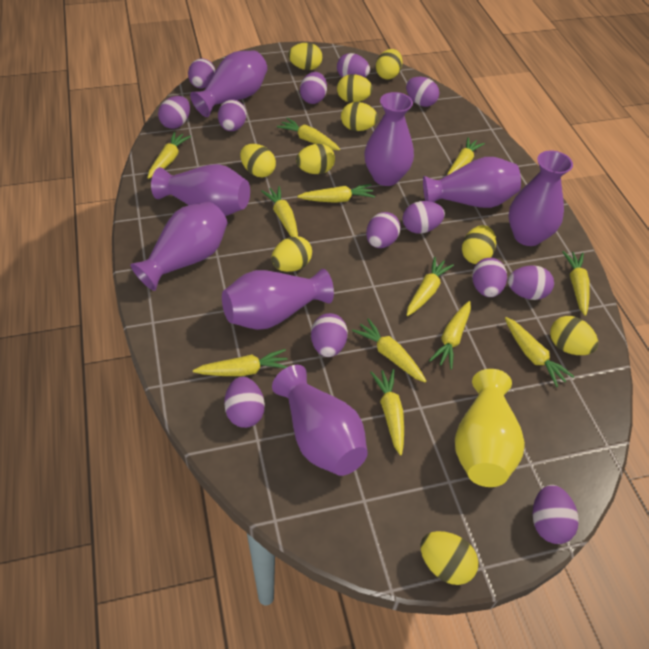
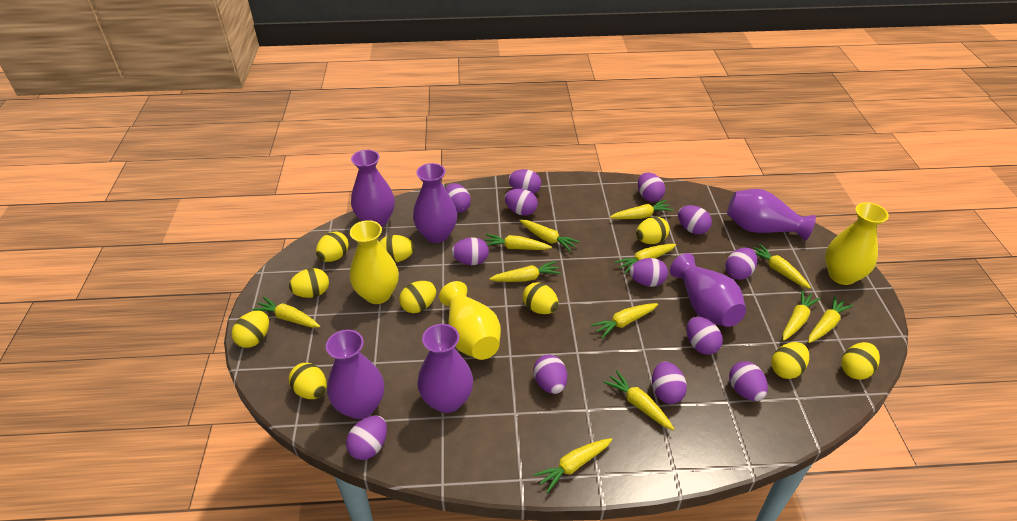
purple vase: 8 -> 6
yellow vase: 1 -> 3

